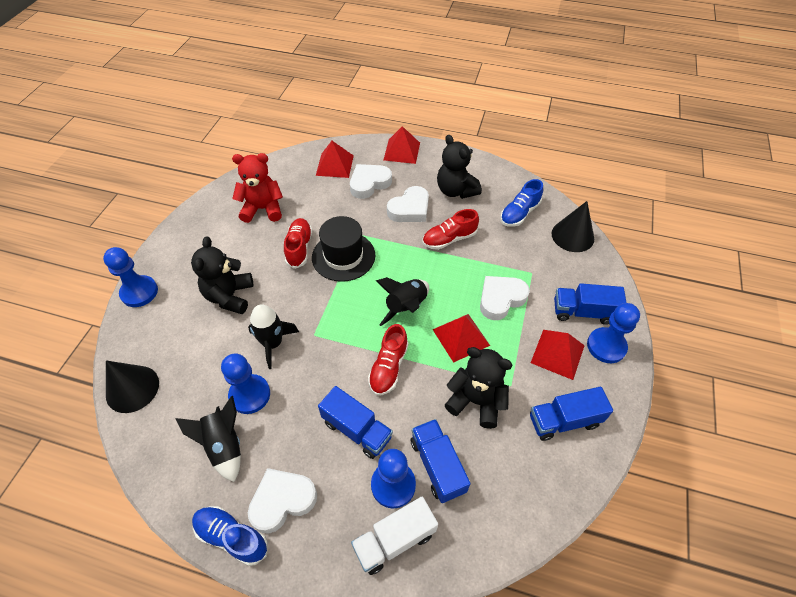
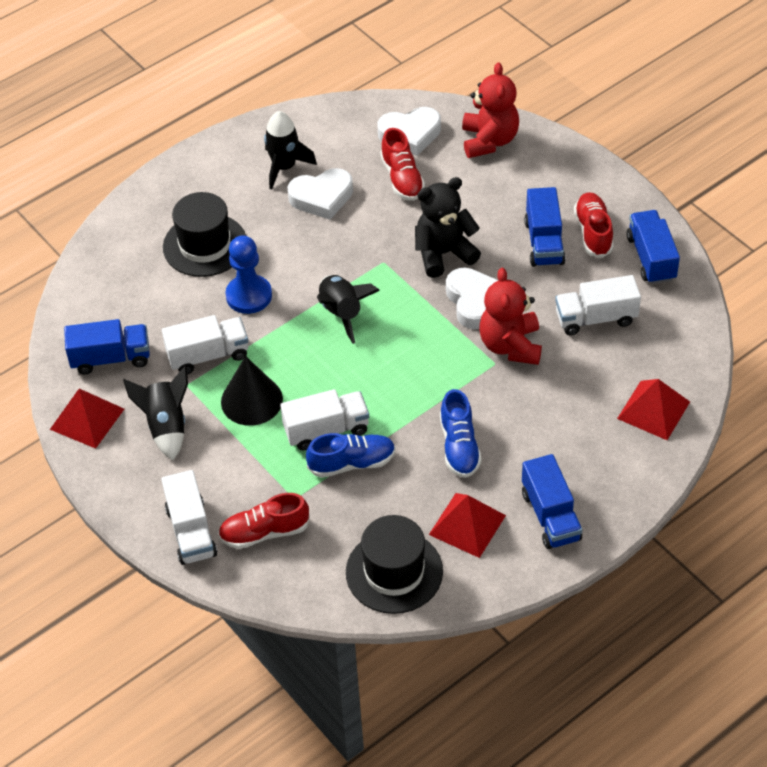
black cone: 2 -> 1
black hat: 1 -> 2
black teddy bear: 3 -> 1
blue pawn: 4 -> 1
red pyramid: 4 -> 3
red teddy bear: 1 -> 2
white heart: 4 -> 3
white truck: 1 -> 4

